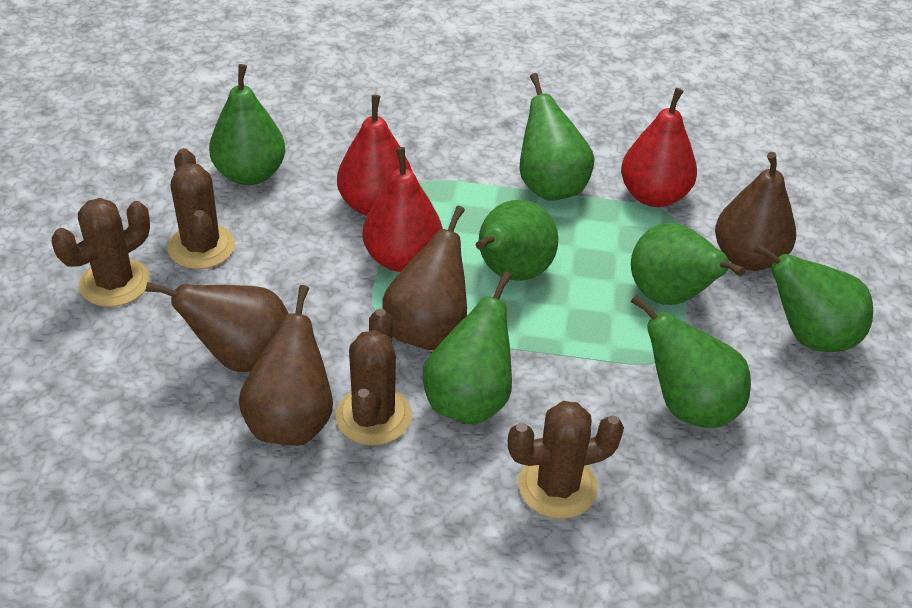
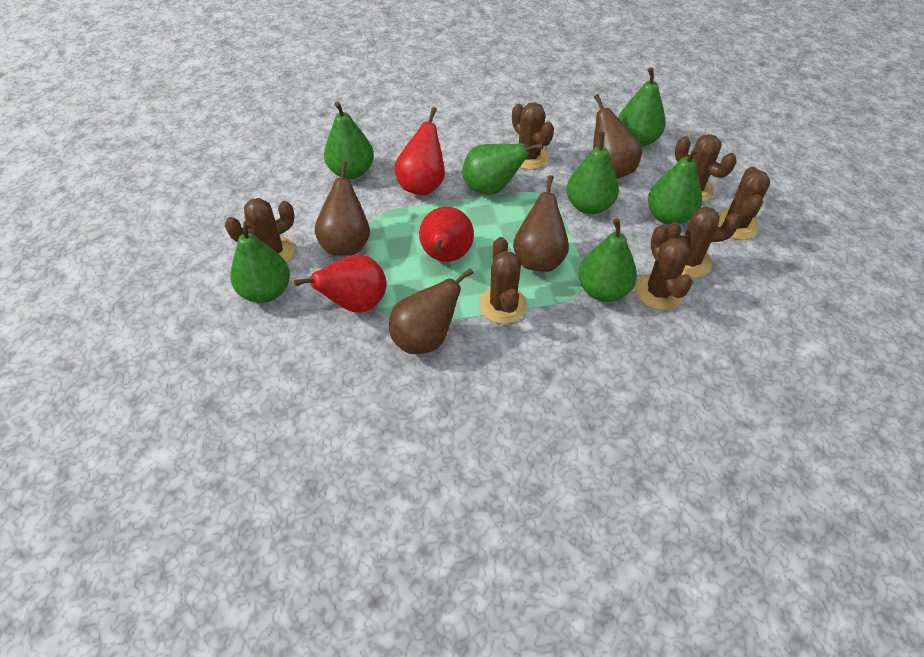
brown cactus: 4 -> 7

